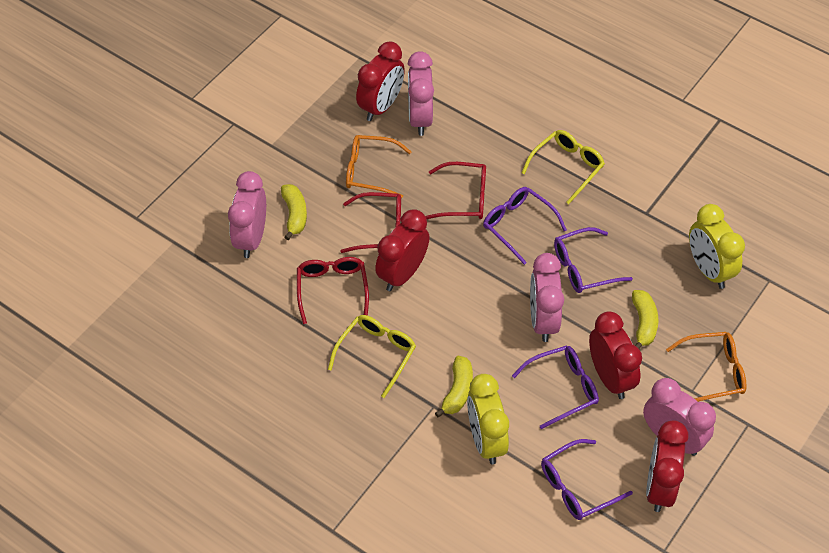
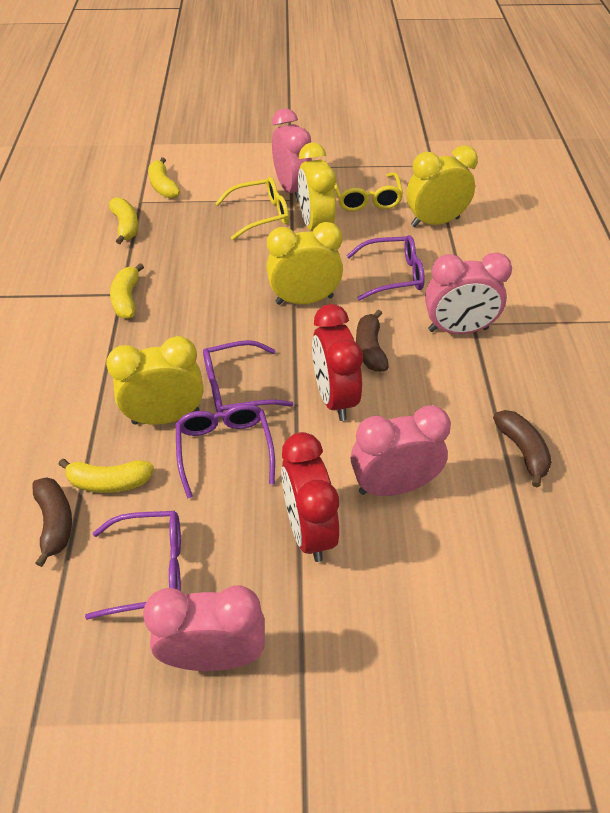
brown banana: 0 -> 3
orange glasses: 2 -> 0
red clock: 4 -> 2
red glasses: 3 -> 0
yellow banana: 3 -> 4
yellow clock: 2 -> 4

